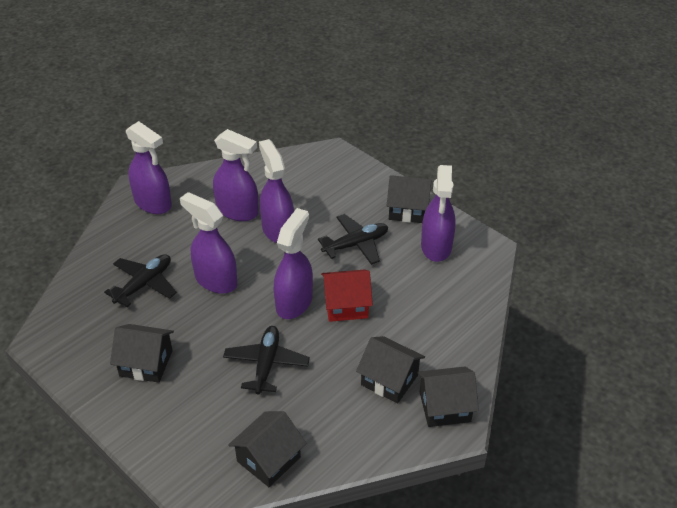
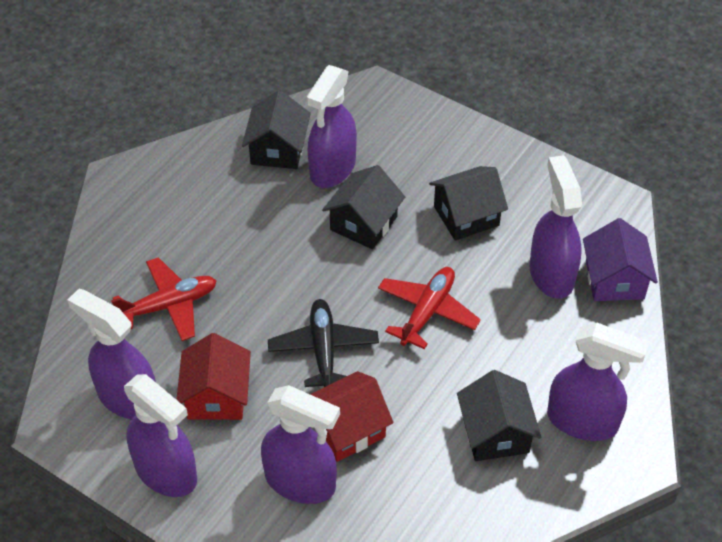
black house: 5 -> 4
black plane: 3 -> 1
purple house: 0 -> 1
red house: 1 -> 2
red plane: 0 -> 2

